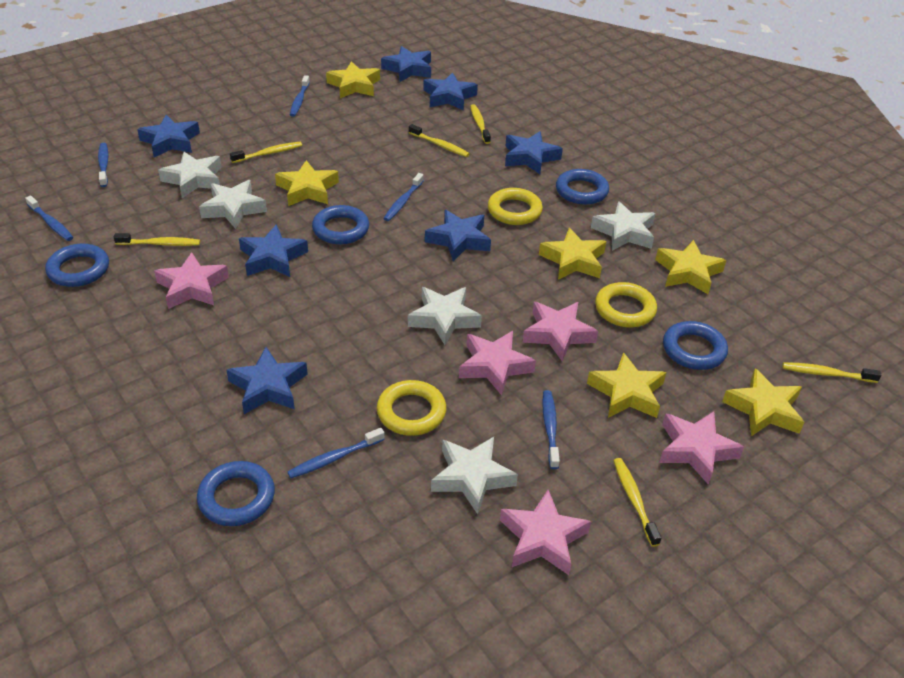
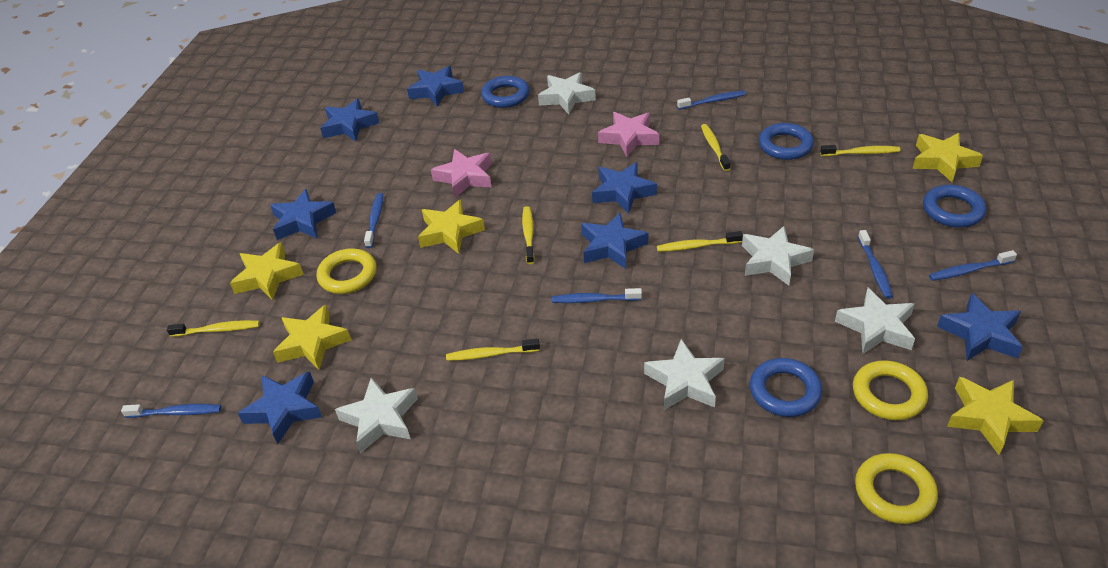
blue ring: 5 -> 4
pink star: 5 -> 2
yellow star: 6 -> 5

